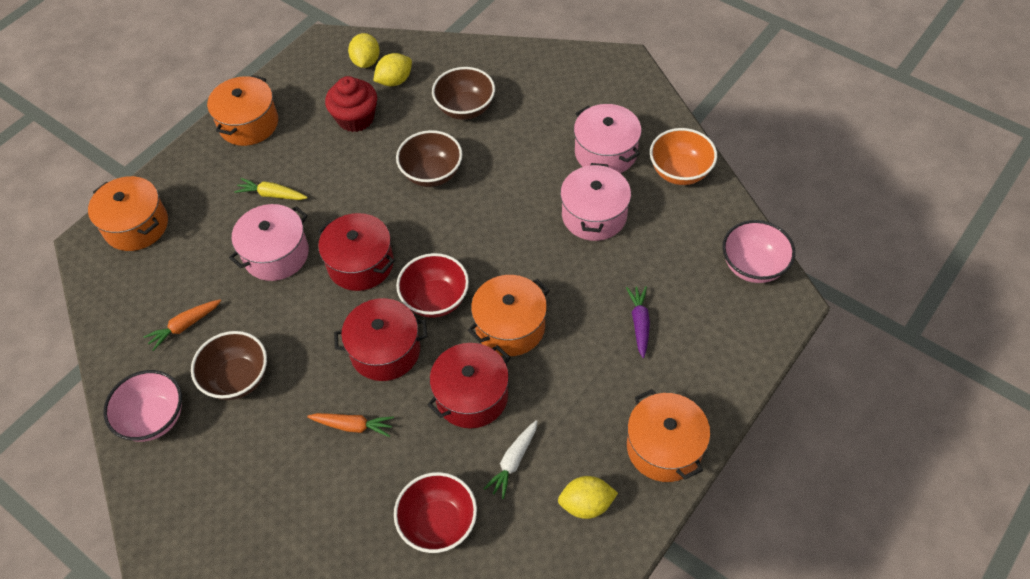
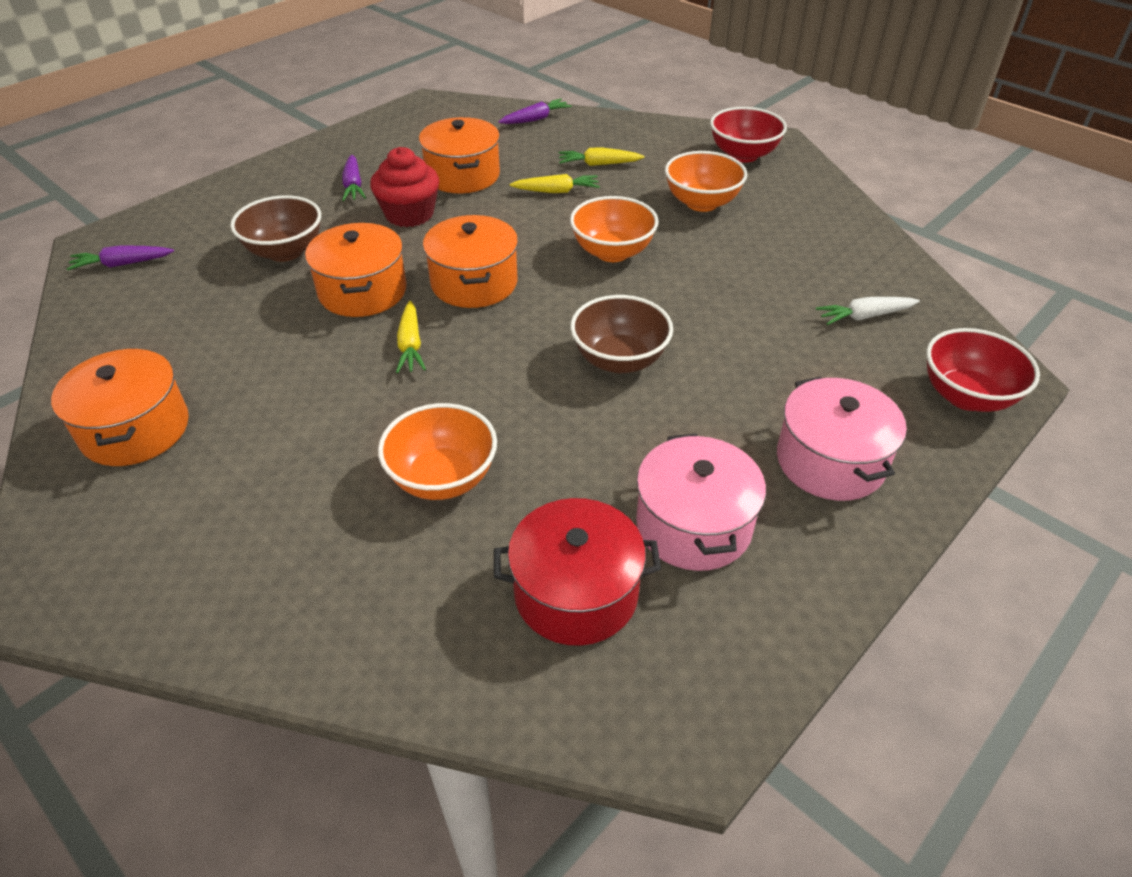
brown bowl: 3 -> 2
orange bowl: 1 -> 3
orange carrot: 2 -> 0
pink bowl: 2 -> 0
pink pot: 3 -> 2
purple carrot: 1 -> 3
red pot: 3 -> 1
yellow carrot: 1 -> 3
yellow lemon: 3 -> 0

